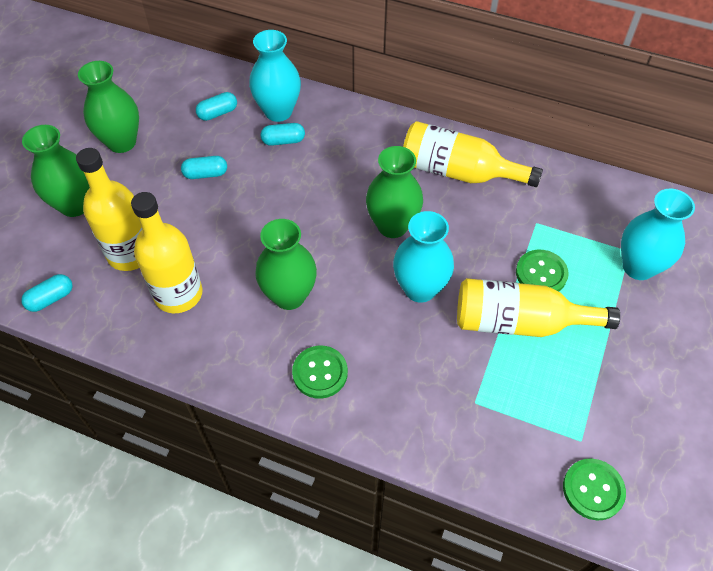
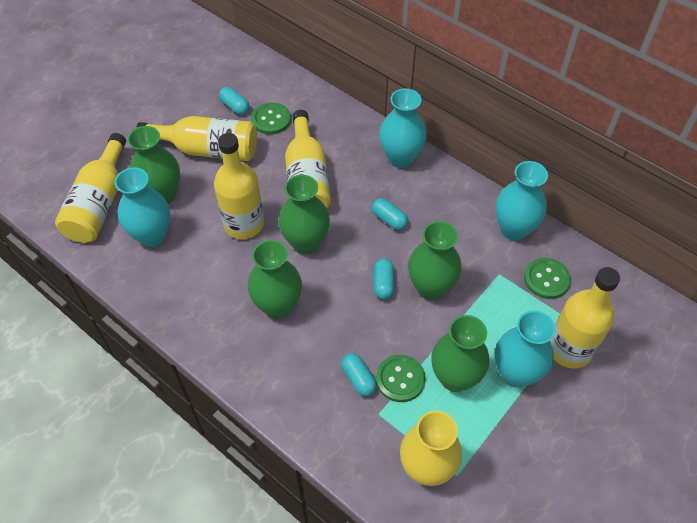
green vase: 4 -> 5
turquoise vase: 3 -> 4
yellow bottle: 4 -> 5
yellow vase: 0 -> 1

